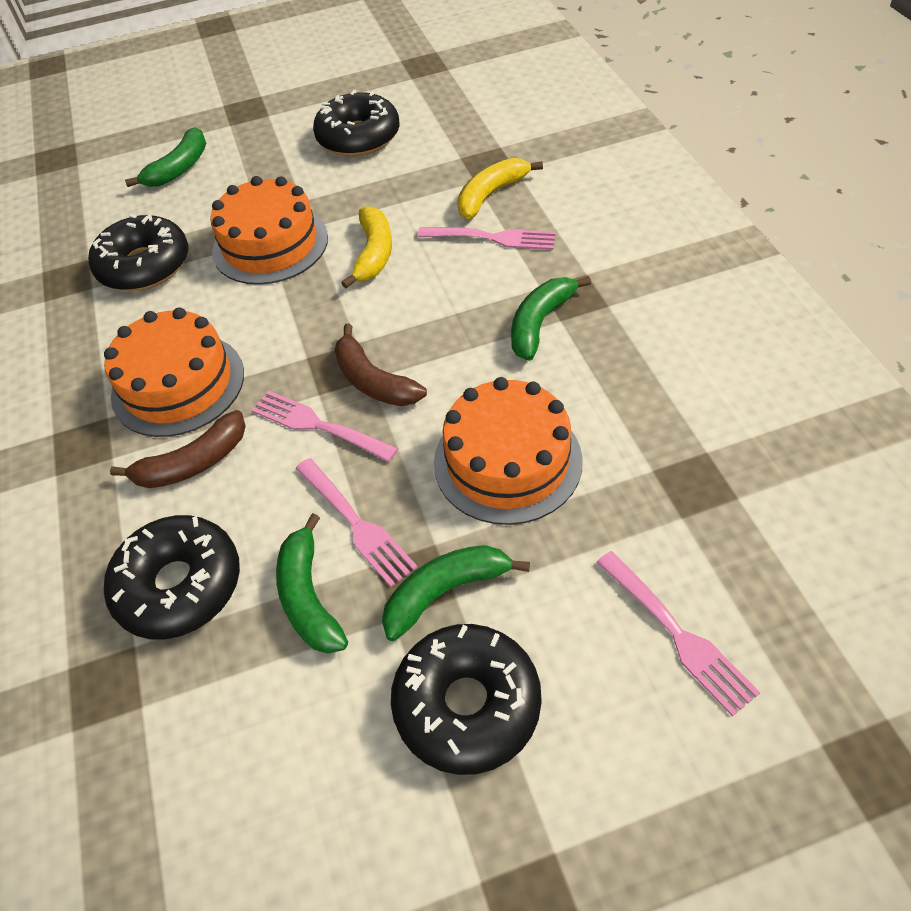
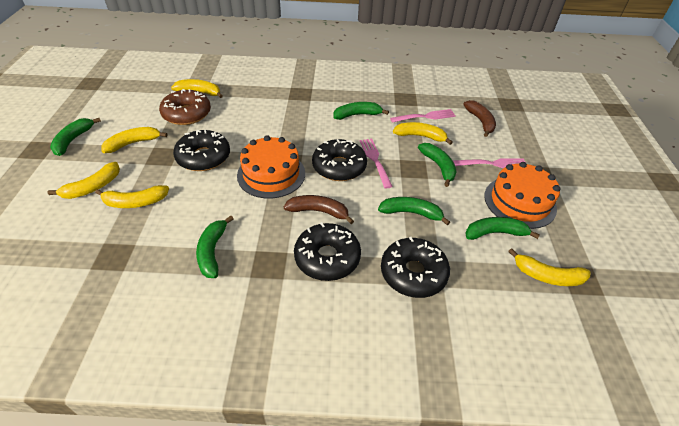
brown donut: 0 -> 1
green banana: 4 -> 6
orange cake: 3 -> 2
pink fork: 4 -> 3
yellow banana: 2 -> 6

